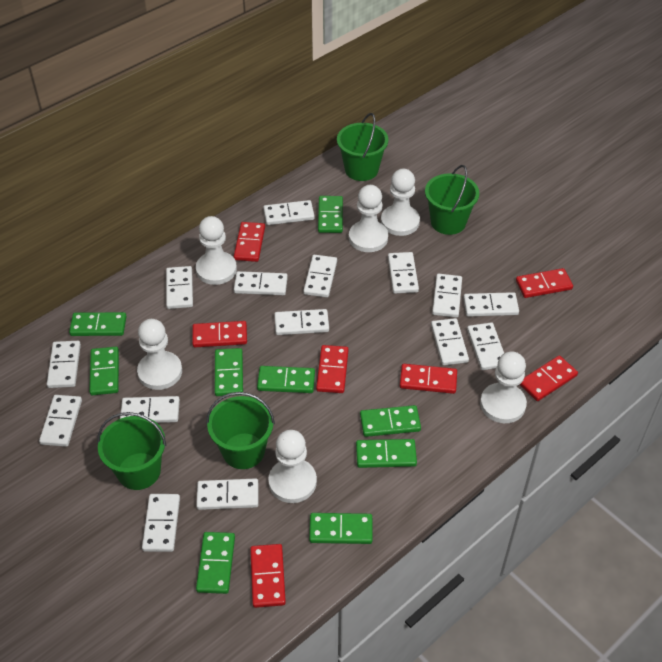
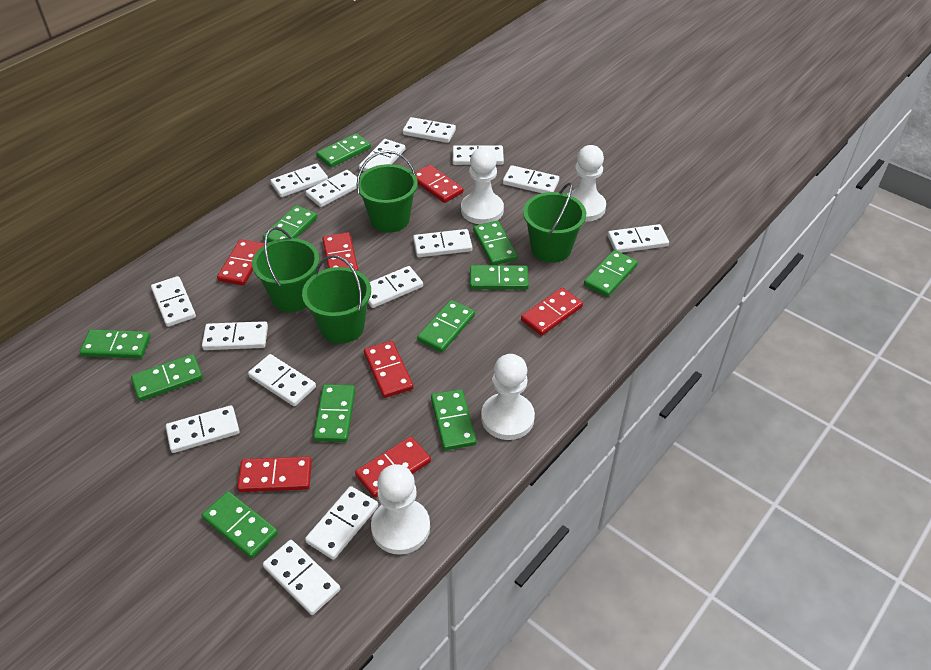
green domino: 9 -> 11
white pawn: 6 -> 4

